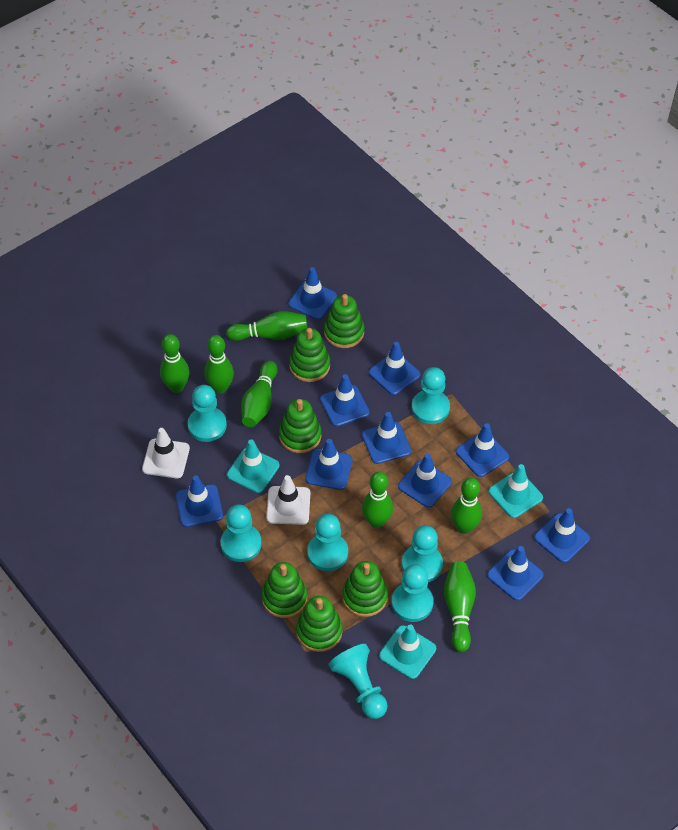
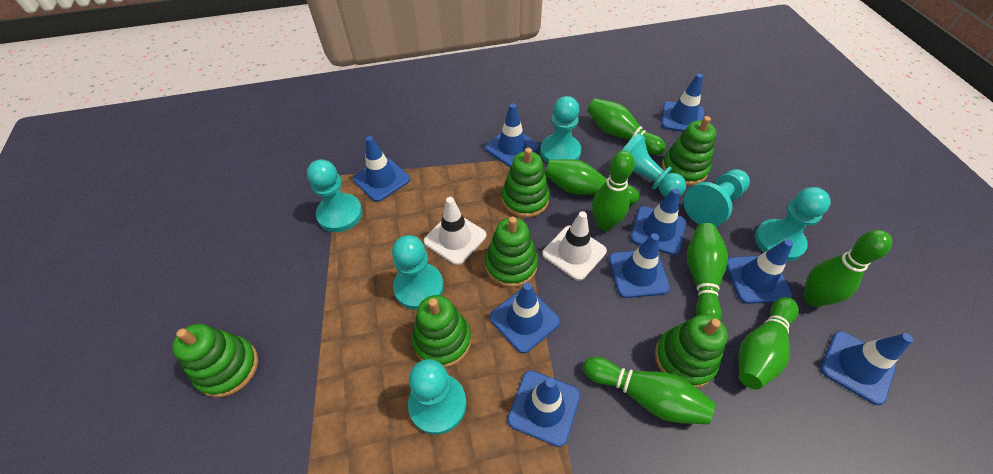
blue traffic cone: 10 -> 9
turquoise traffic cone: 3 -> 0

